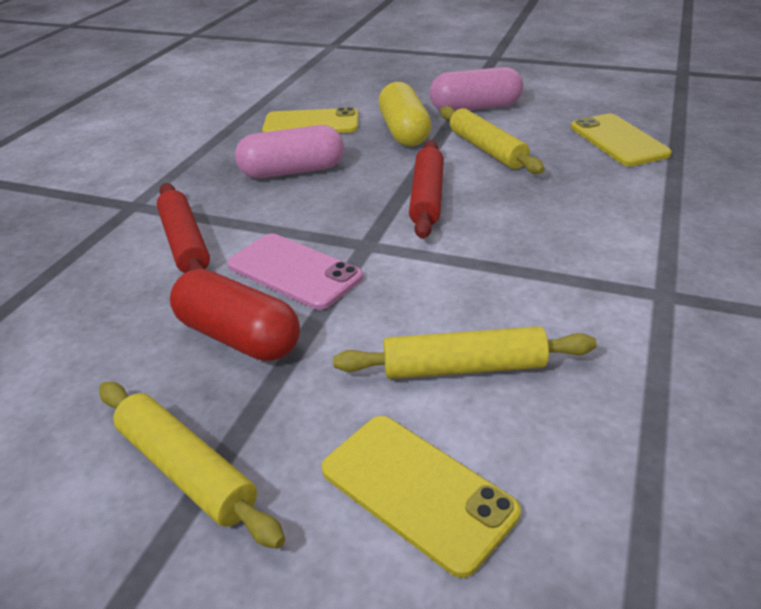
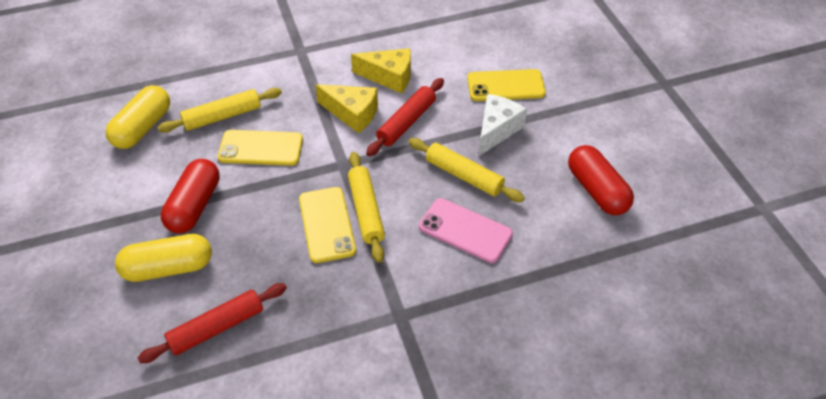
pink capsule: 2 -> 0
red capsule: 1 -> 2
white cheese: 0 -> 1
yellow capsule: 1 -> 2
yellow cheese: 0 -> 2

